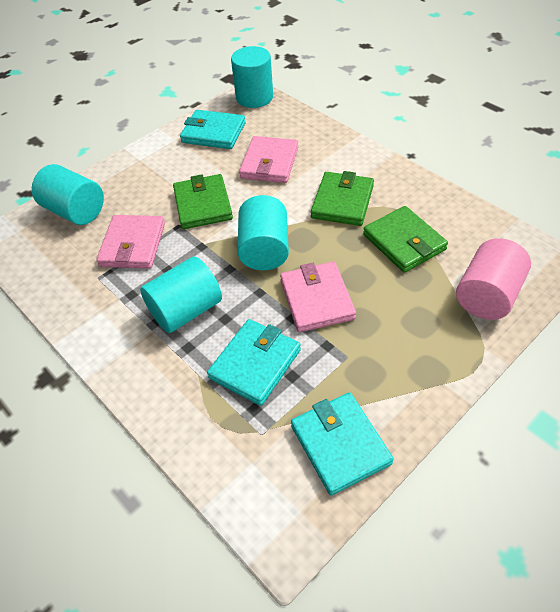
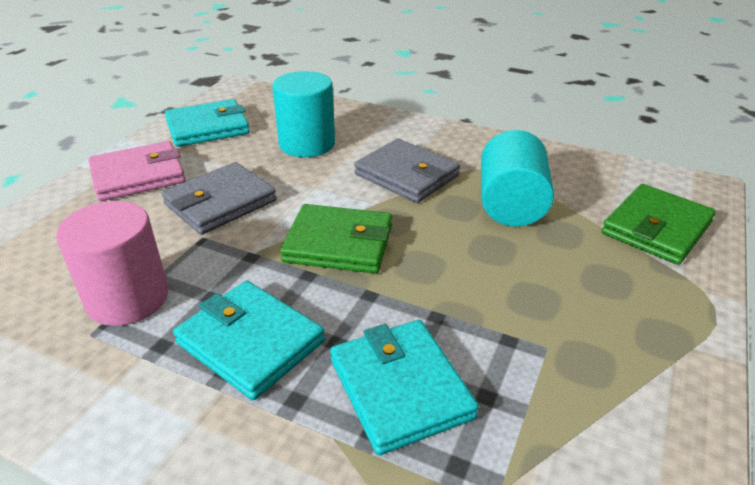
green wallet: 3 -> 2
grey wallet: 0 -> 2
pink wallet: 3 -> 1
turquoise cylinder: 4 -> 2

